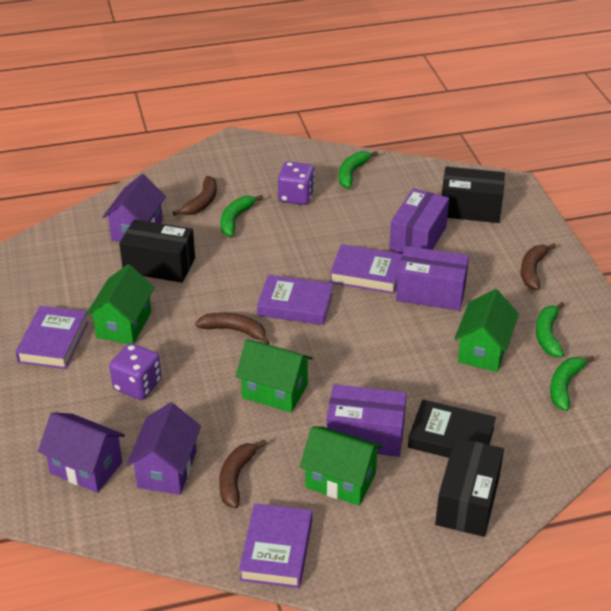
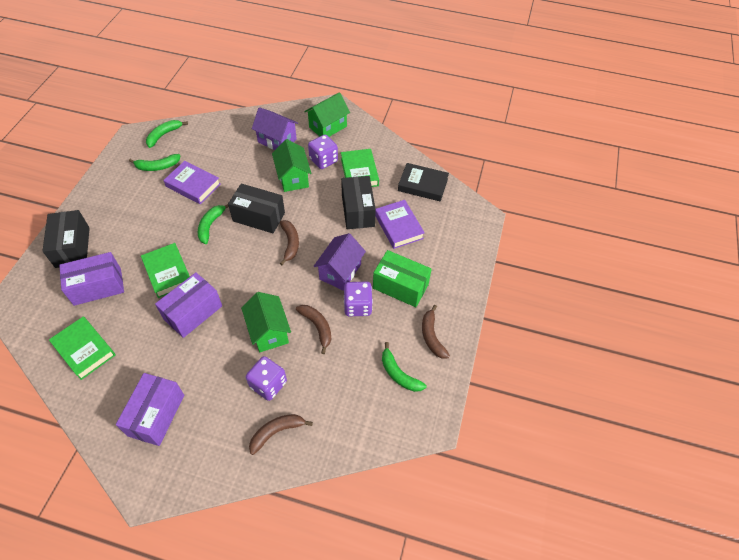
green book: 0 -> 3
green box: 0 -> 1
green house: 4 -> 3
purple book: 4 -> 2
purple dice: 2 -> 3
purple house: 3 -> 2

